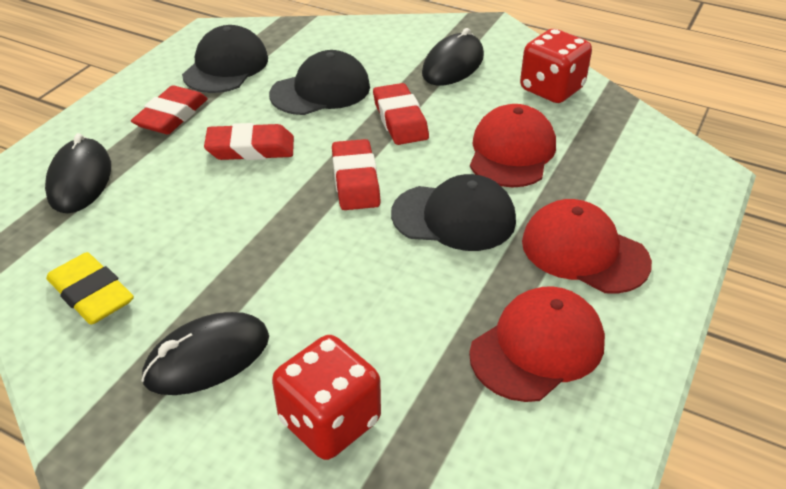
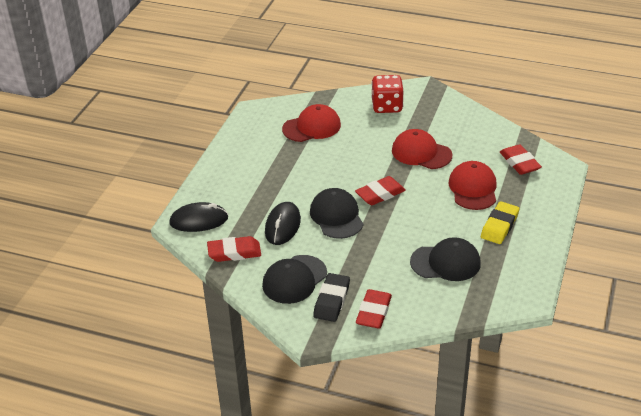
black eraser: 0 -> 1
black mouse: 3 -> 2
red dice: 2 -> 1

